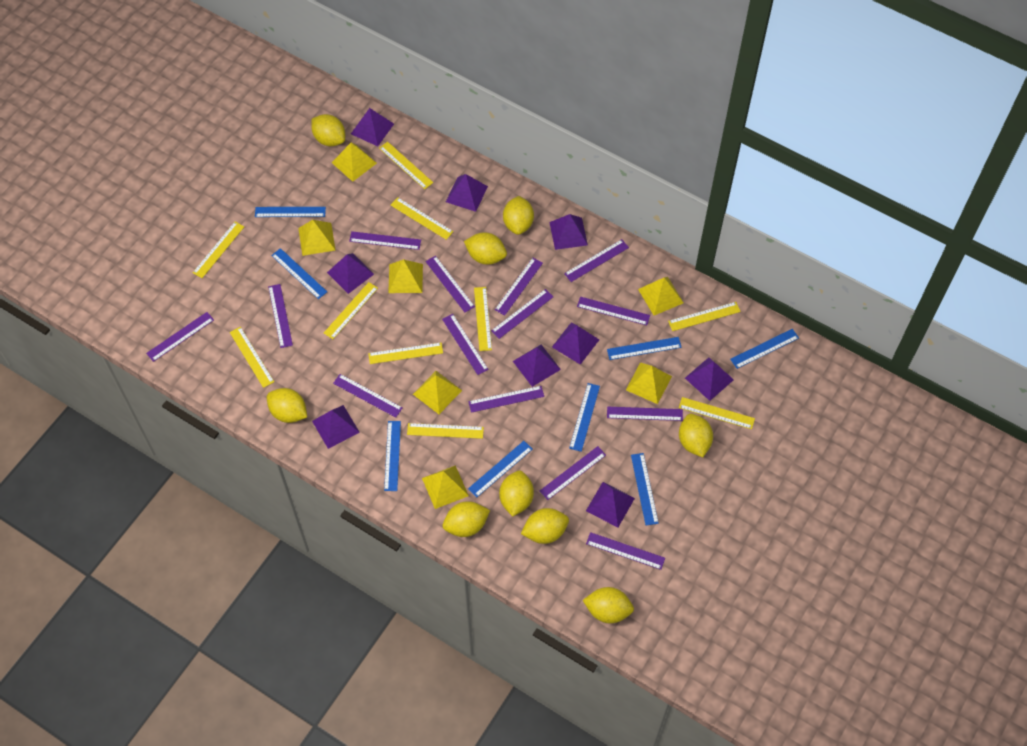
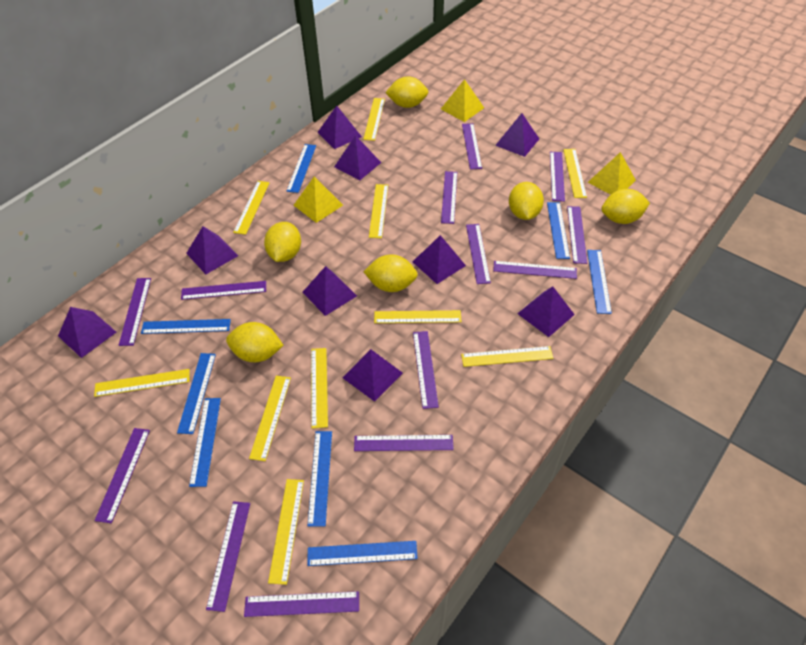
purple ruler: 14 -> 13
yellow lemon: 9 -> 6
yellow pyramid: 7 -> 3

